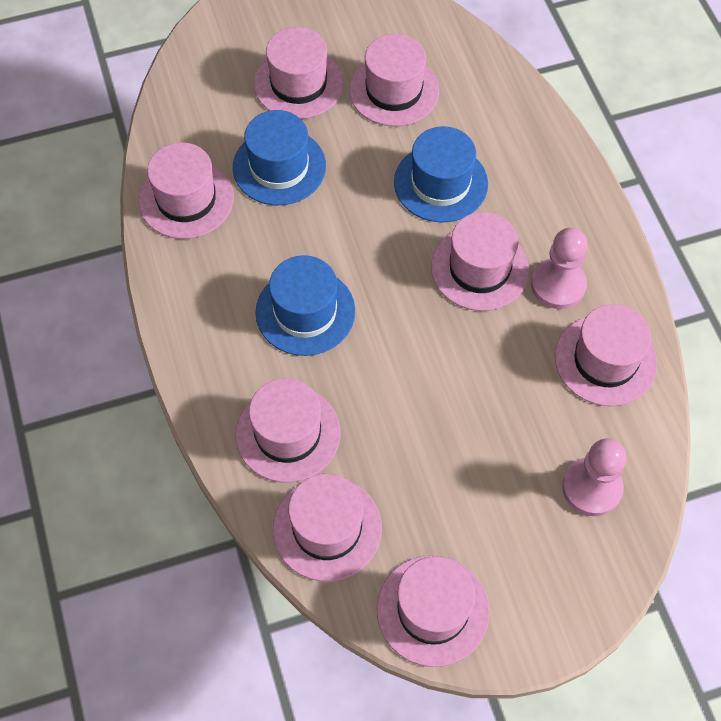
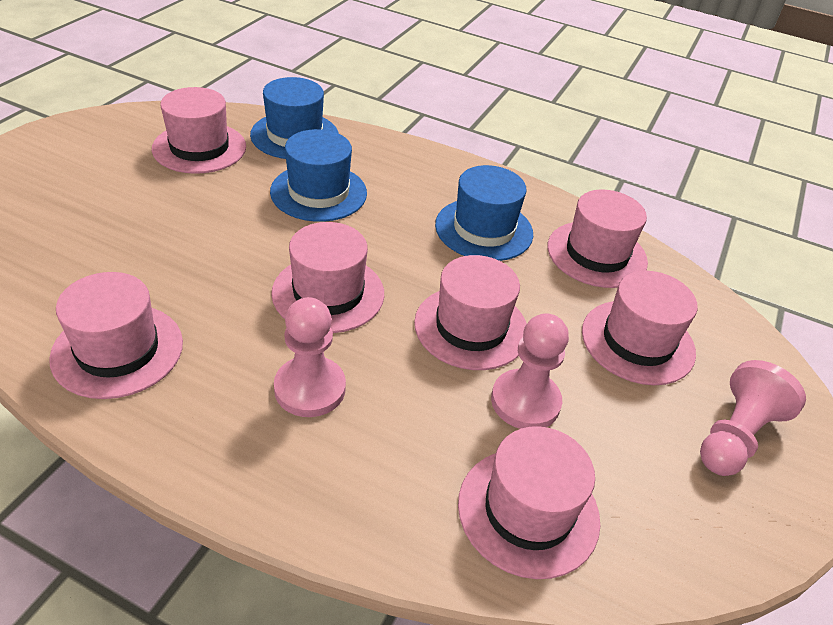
pink hat: 8 -> 7
pink pawn: 2 -> 3

